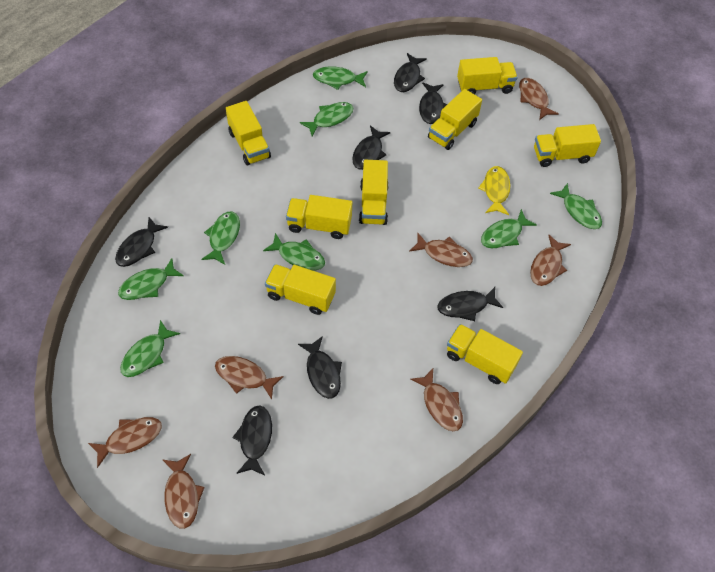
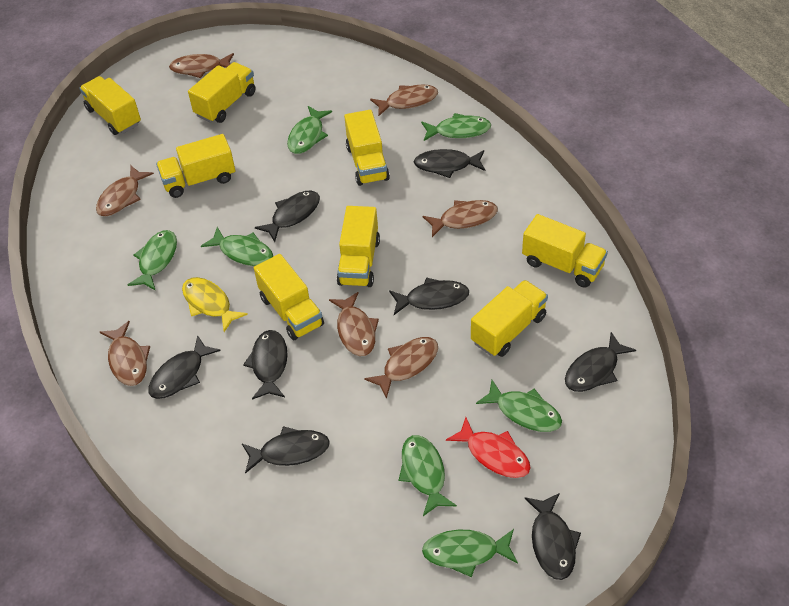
black fish: 7 -> 8
green fish: 8 -> 7
red fish: 0 -> 1

